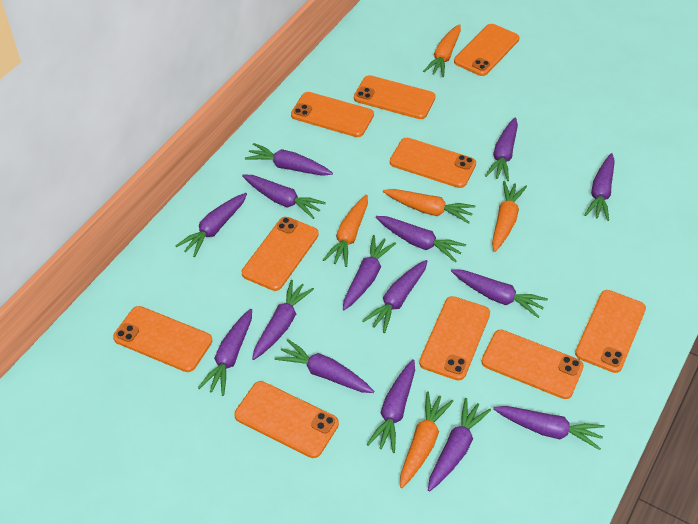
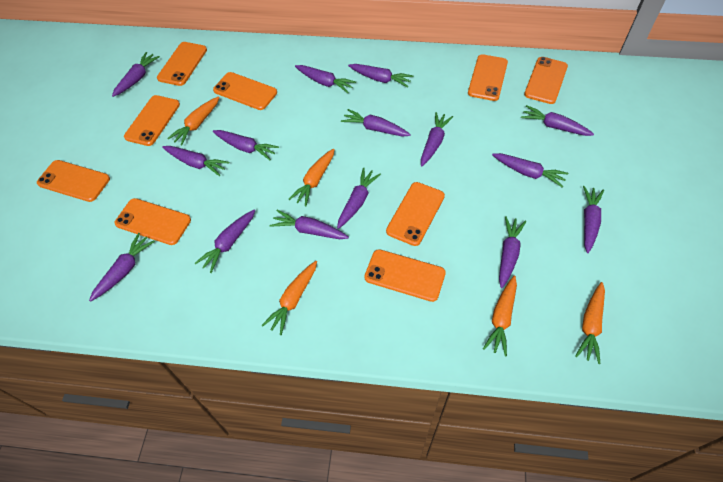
orange phone: 10 -> 9

